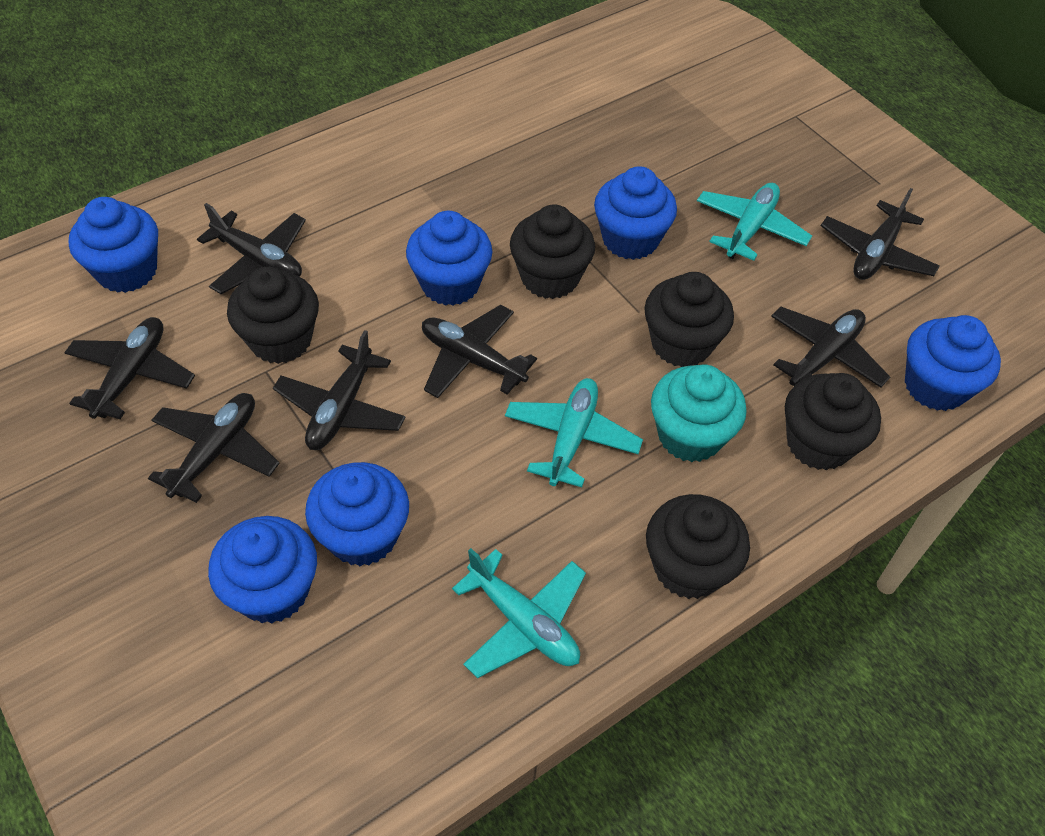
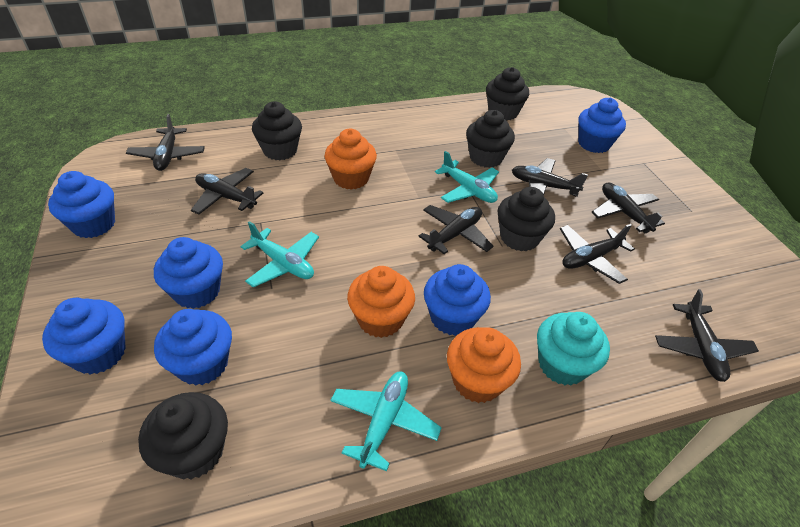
orange cupcake: 0 -> 3

